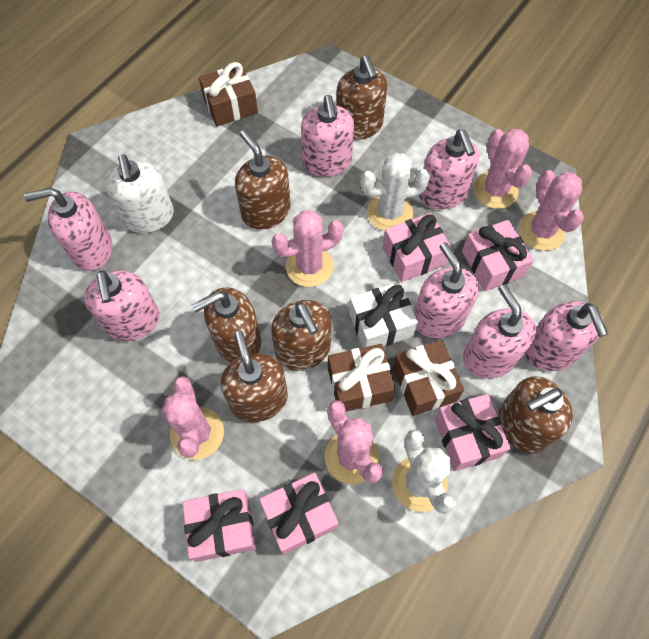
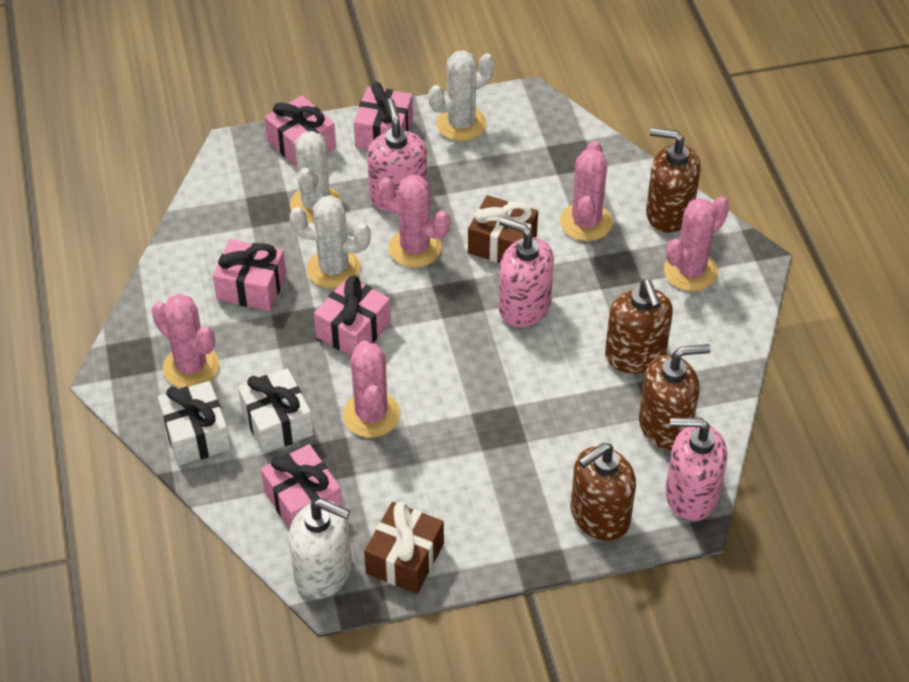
brown gift: 3 -> 2
brown soap dispenser: 6 -> 4
pink soap dispenser: 7 -> 3
white cactus: 2 -> 3
white gift: 1 -> 2

